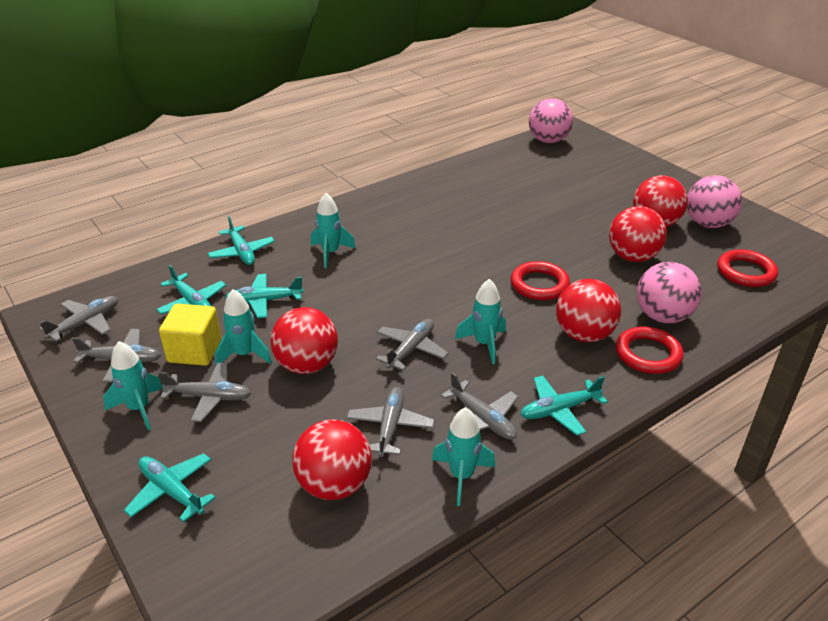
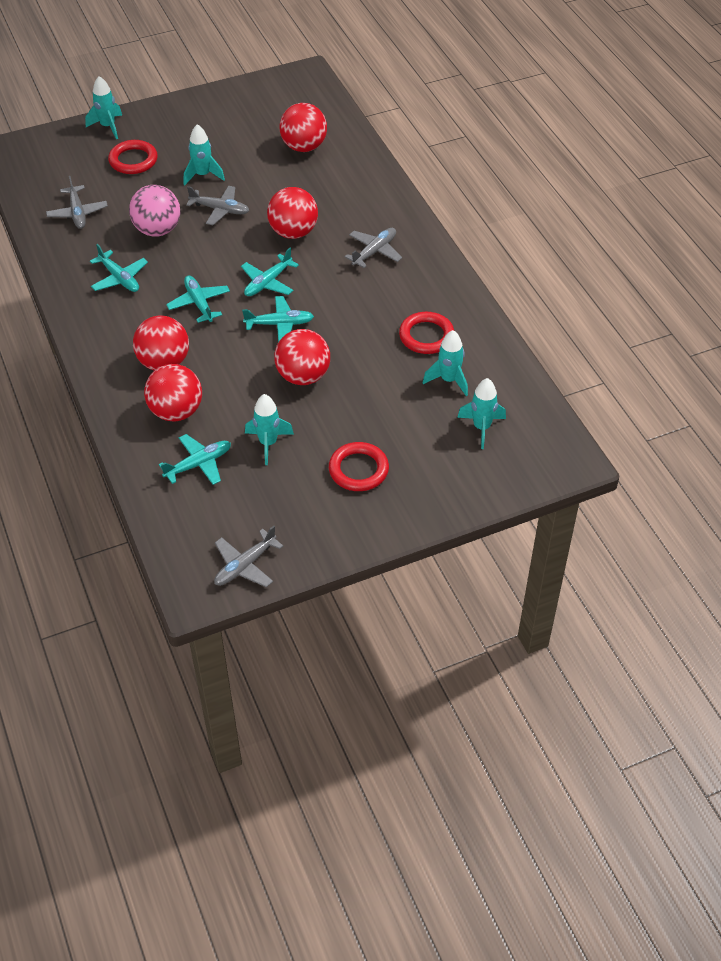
grey plane: 6 -> 4
pink ball: 3 -> 1
yellow cube: 1 -> 0

